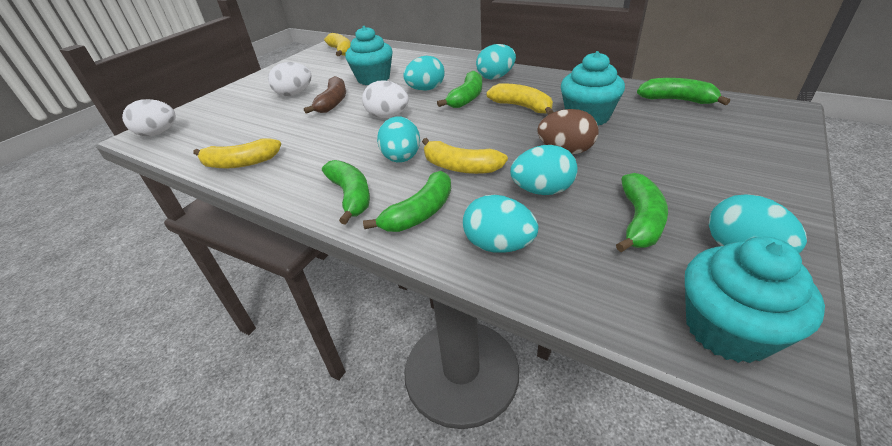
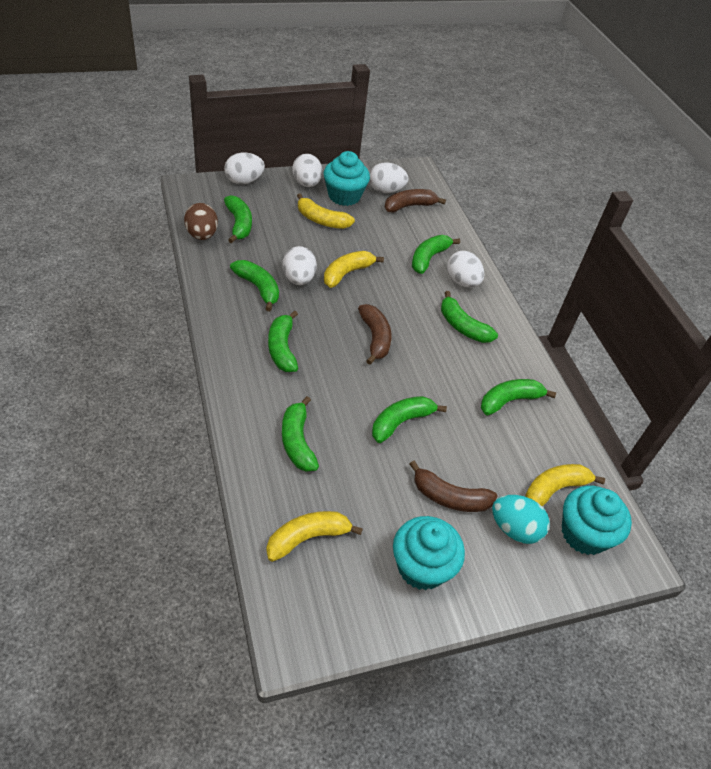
brown banana: 1 -> 3
green banana: 5 -> 8
turquoise egg: 6 -> 1
white egg: 3 -> 5

